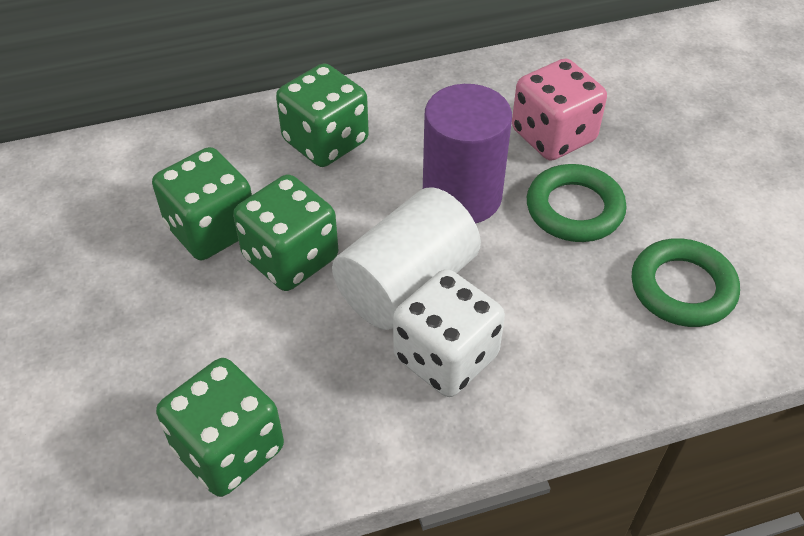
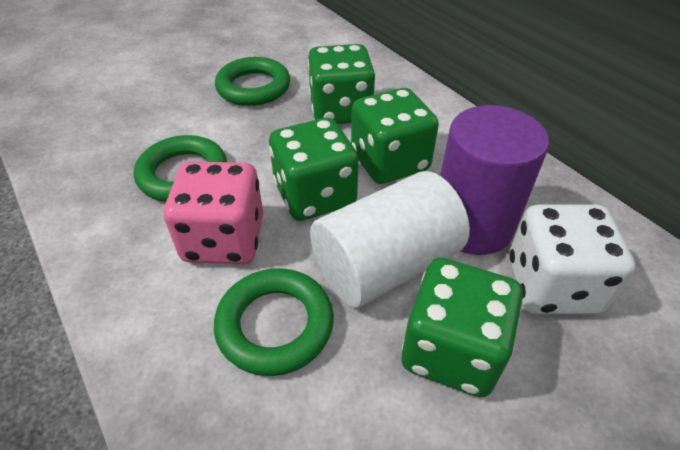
green ring: 2 -> 3

